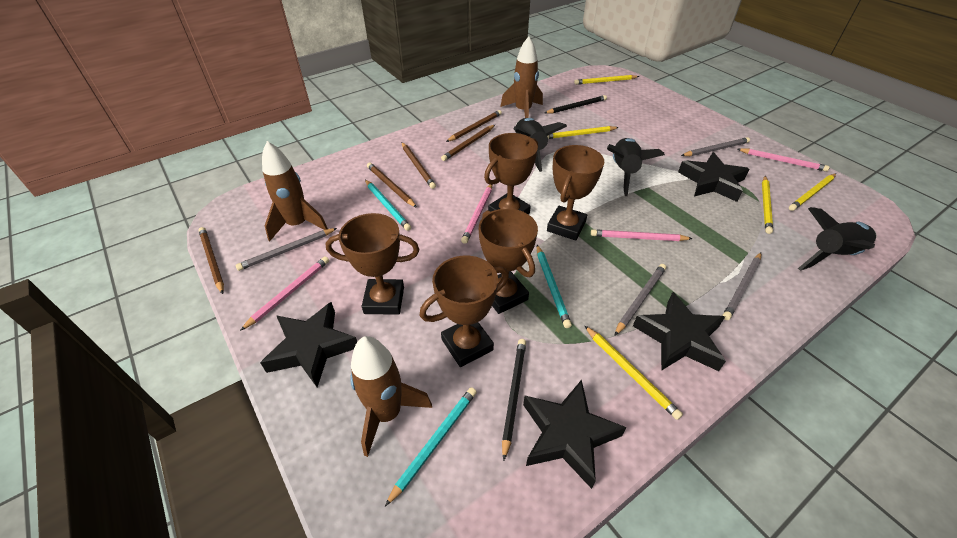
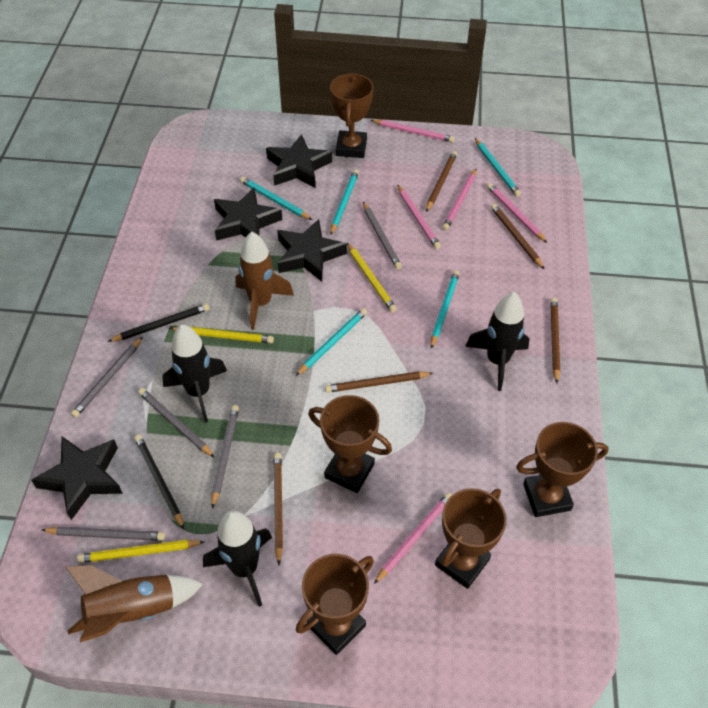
brown rocket: 3 -> 2
grey pencil: 4 -> 5
pink pencil: 4 -> 5
turquoise pencil: 3 -> 5
yellow pencil: 5 -> 3

